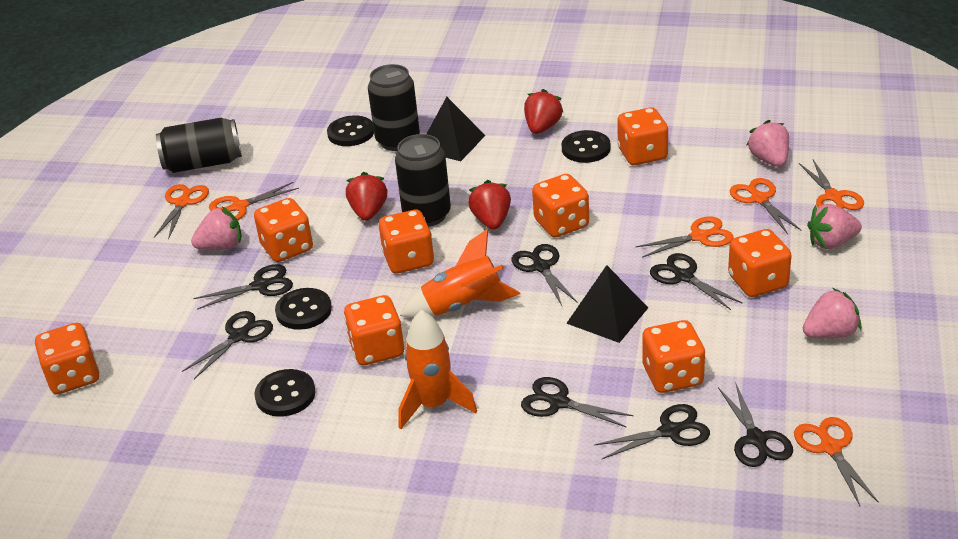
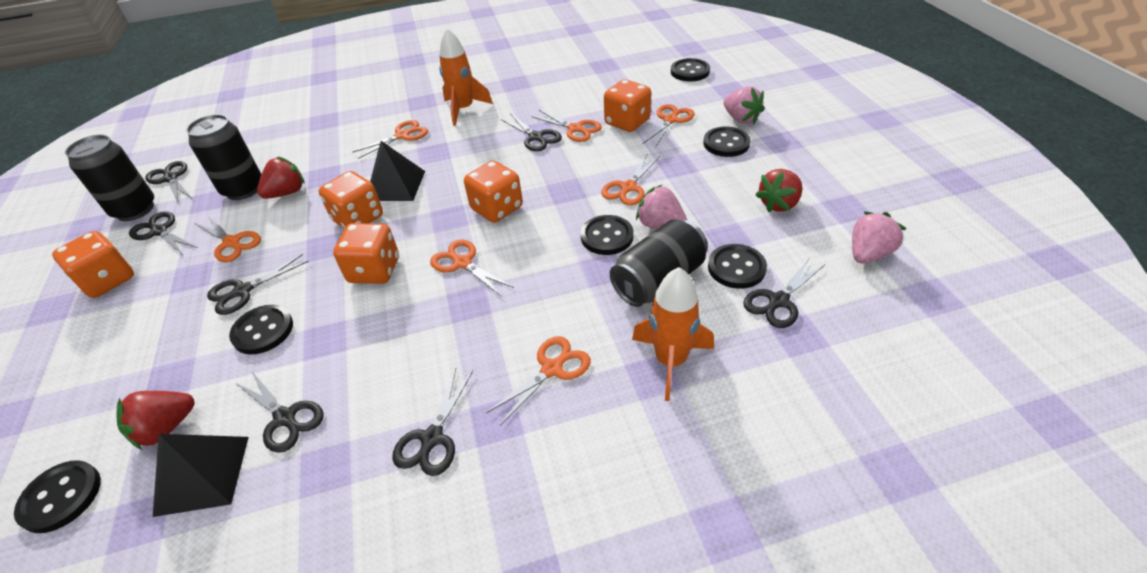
black button: 4 -> 6
orange dice: 8 -> 5
orange scissors: 6 -> 7
pink strawberry: 4 -> 3

